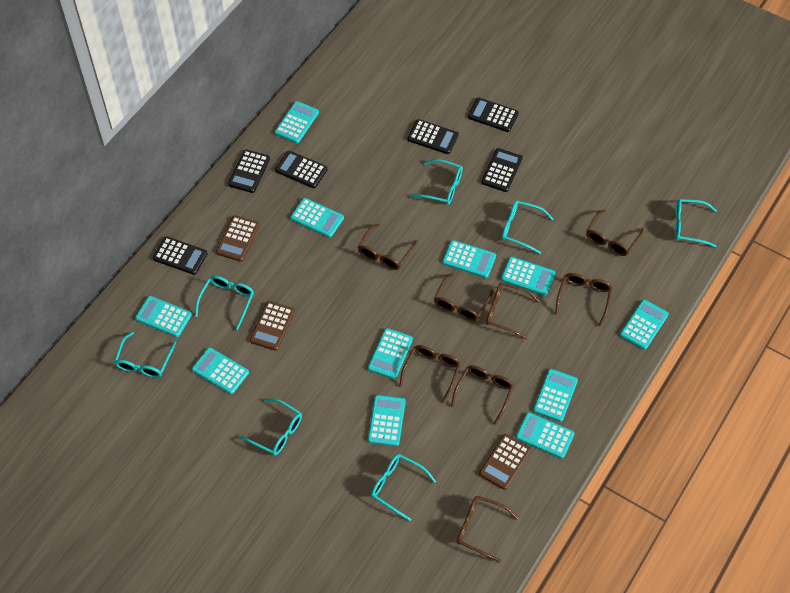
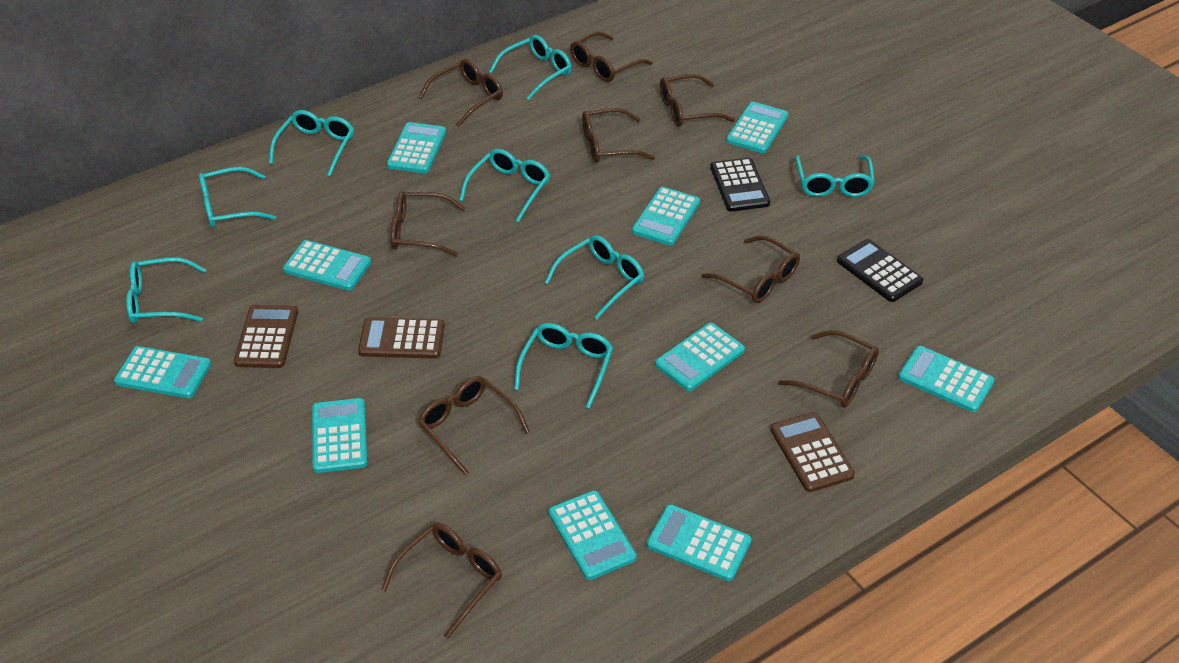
black calculator: 6 -> 2
brown glasses: 8 -> 9
turquoise calculator: 11 -> 10
turquoise glasses: 7 -> 8

